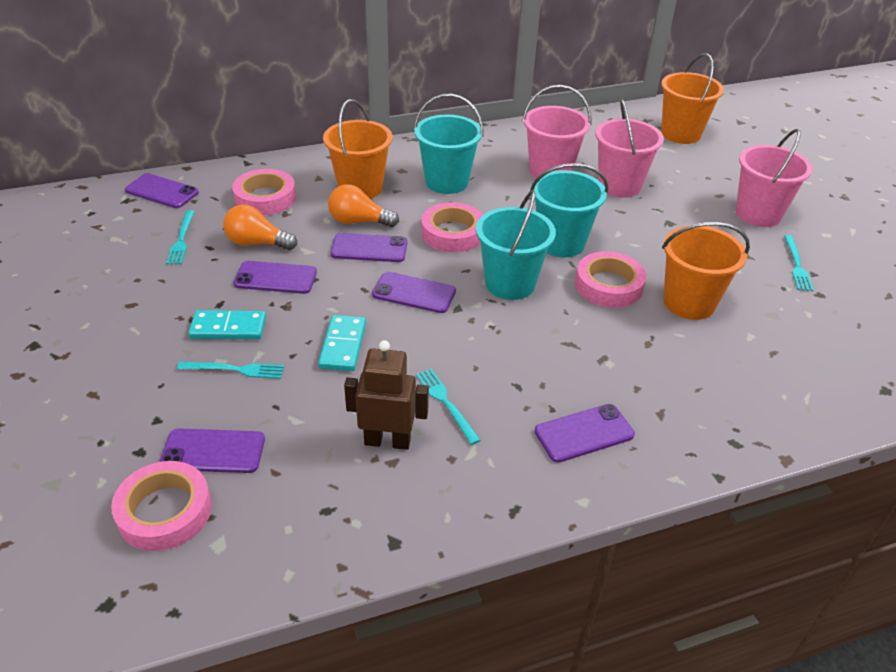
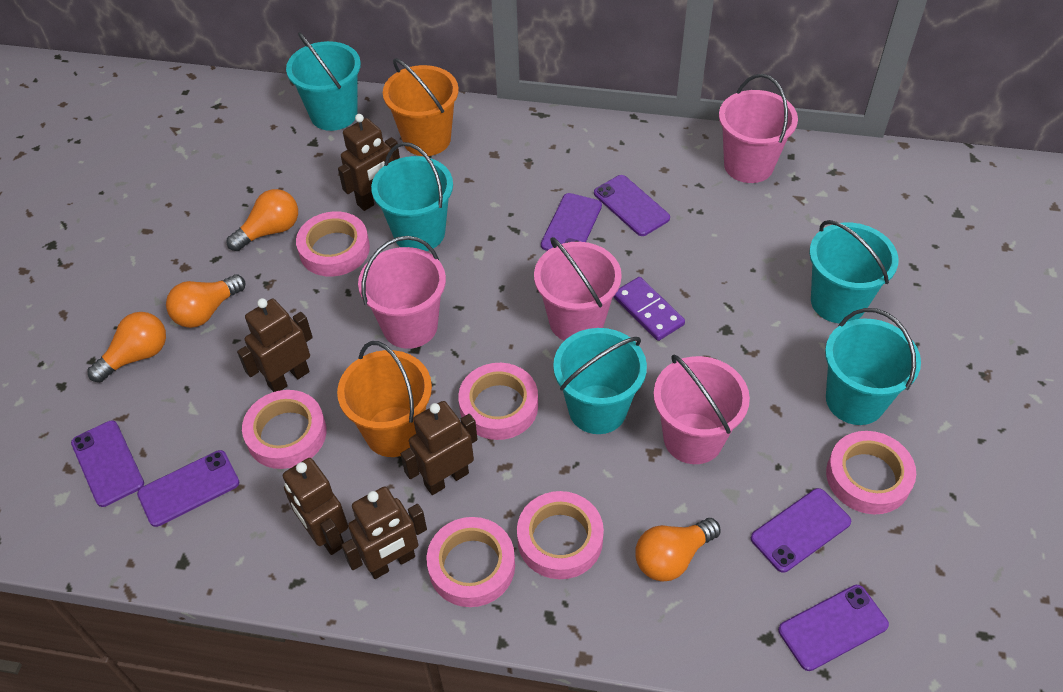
brown robot: 1 -> 5
orange bucket: 3 -> 2
orange light bulb: 2 -> 4
pink bucket: 3 -> 4
pink tape: 4 -> 6
purple domino: 0 -> 1
turquoise bucket: 3 -> 5
turquoise domino: 2 -> 0
turquoise fork: 4 -> 0

